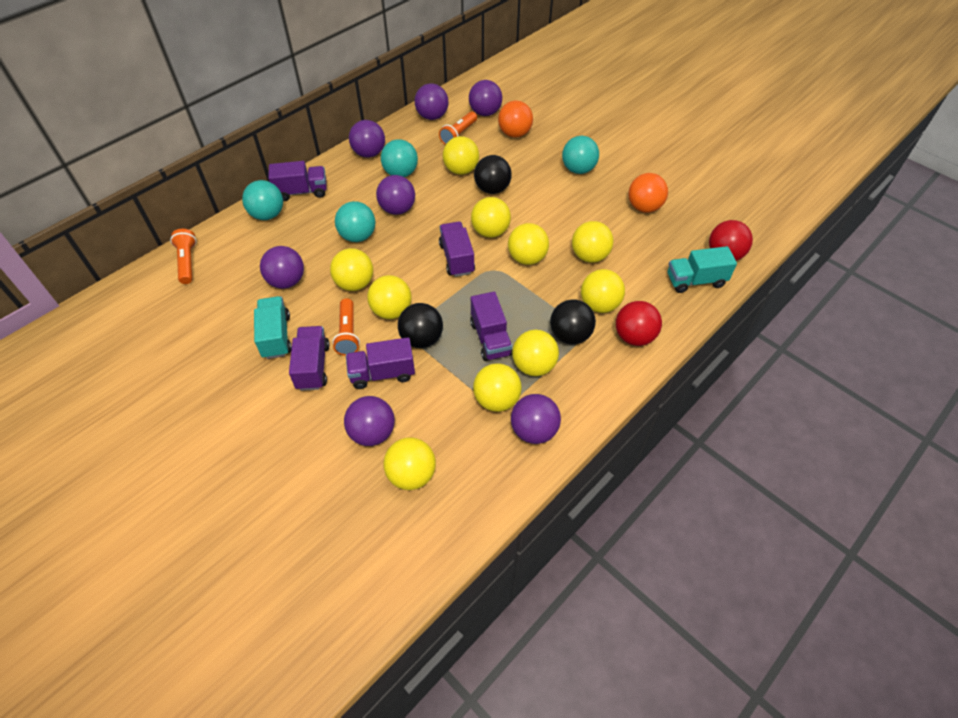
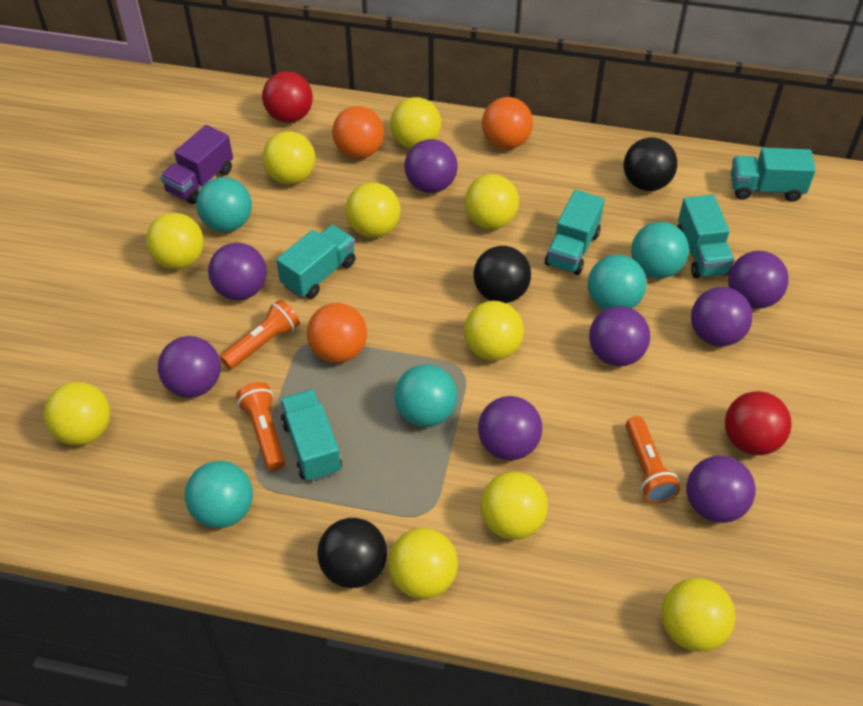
orange ball: 2 -> 3
purple ball: 7 -> 8
purple truck: 5 -> 1
turquoise ball: 4 -> 5
turquoise truck: 2 -> 5

